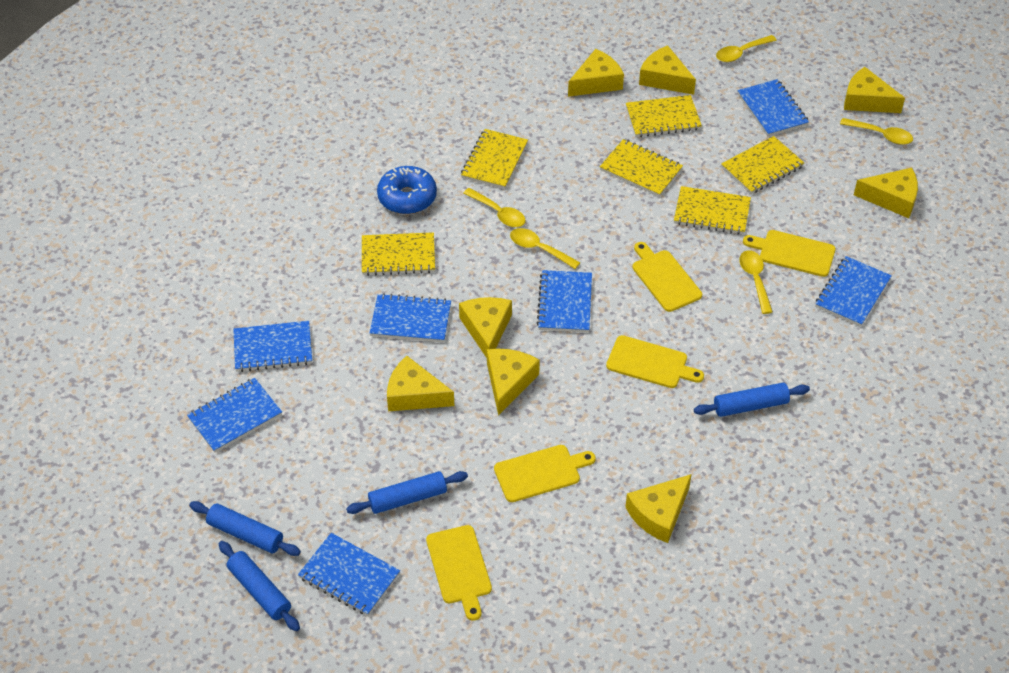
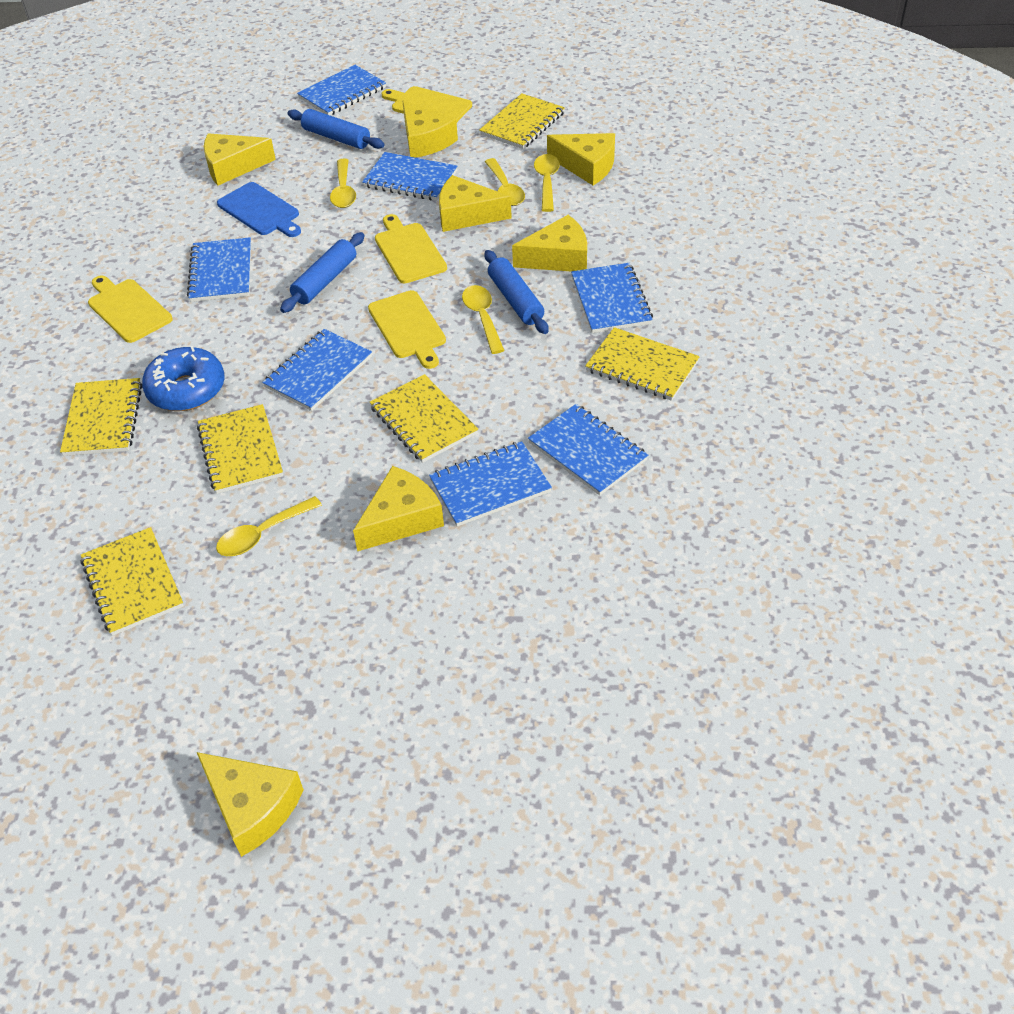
blue cutting board: 0 -> 1
blue rolling pin: 4 -> 3
yellow cheese: 8 -> 7
yellow cutting board: 5 -> 4

